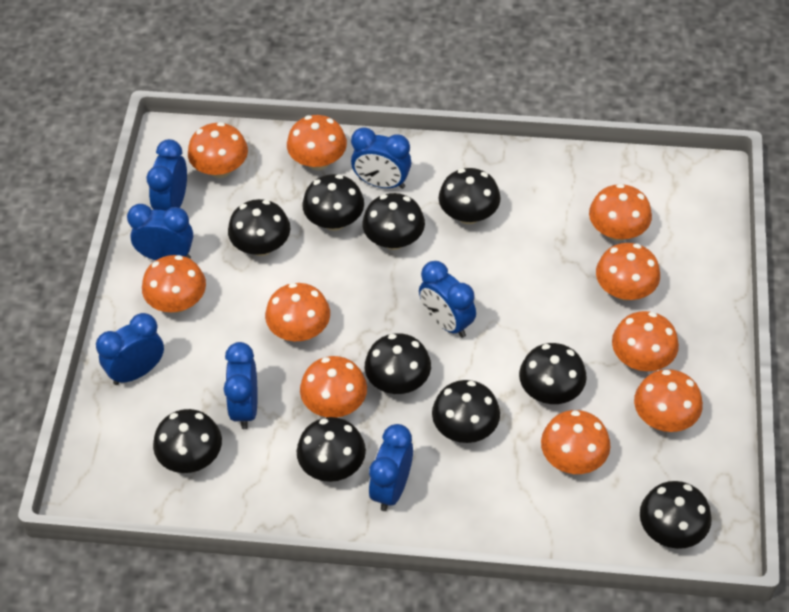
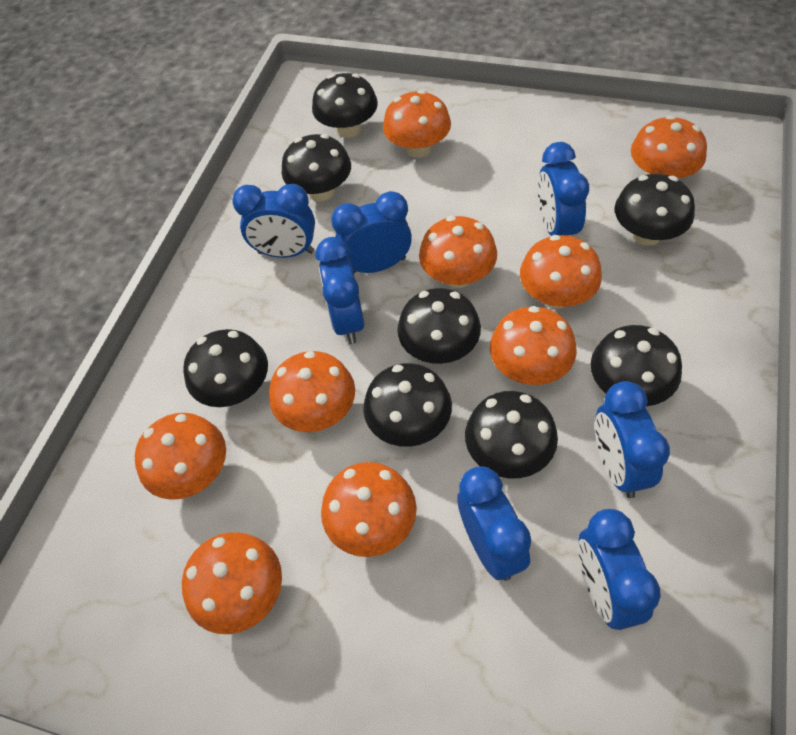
black mushroom: 10 -> 8
orange mushroom: 10 -> 9

